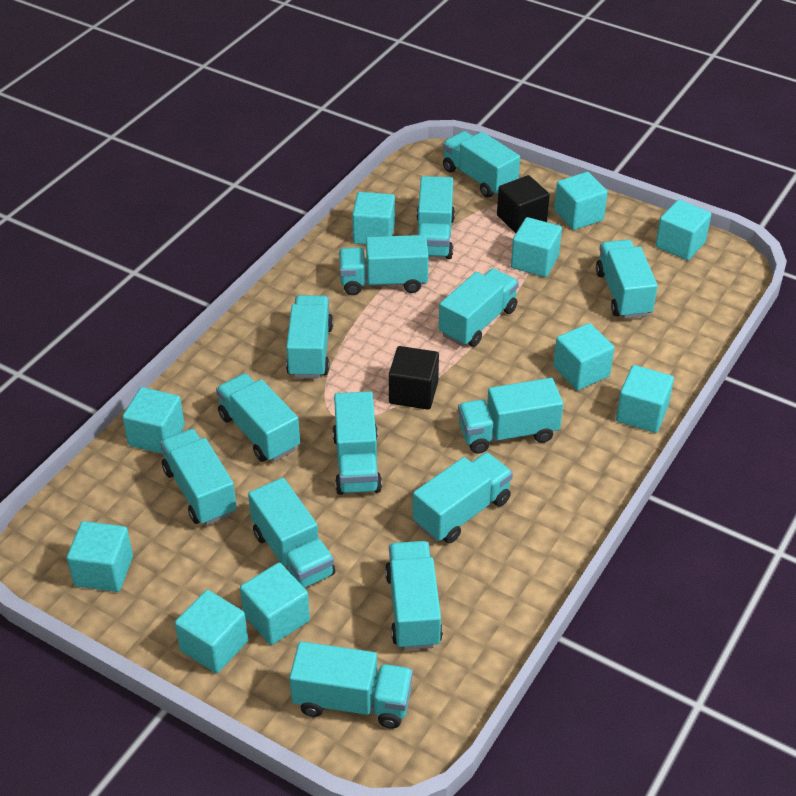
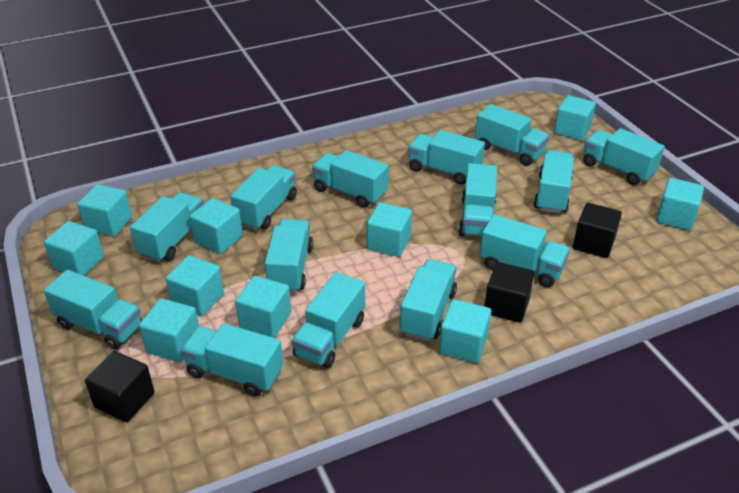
black cube: 2 -> 3

